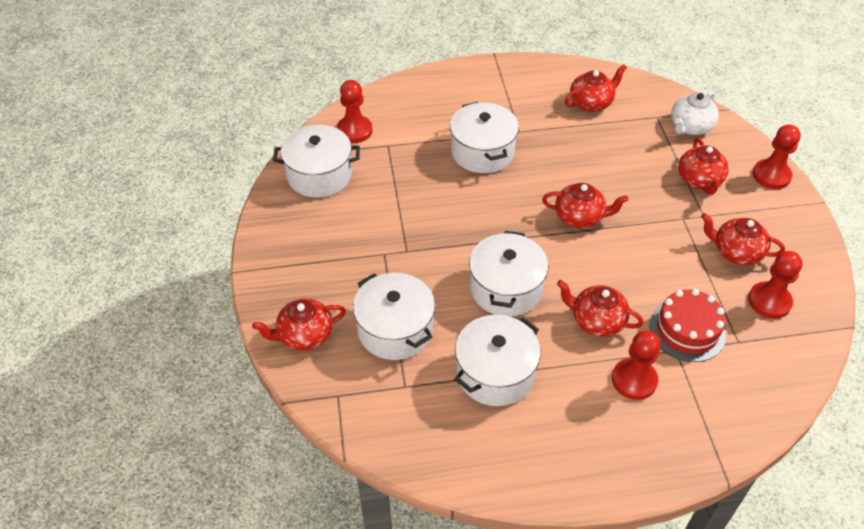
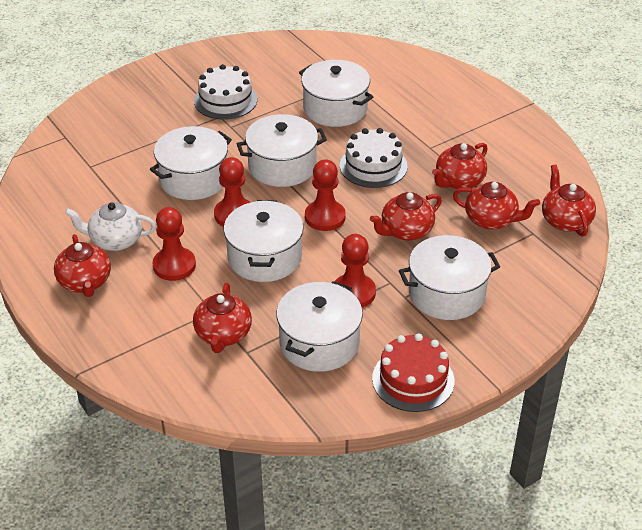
white cake: 0 -> 2
white pot: 5 -> 6

